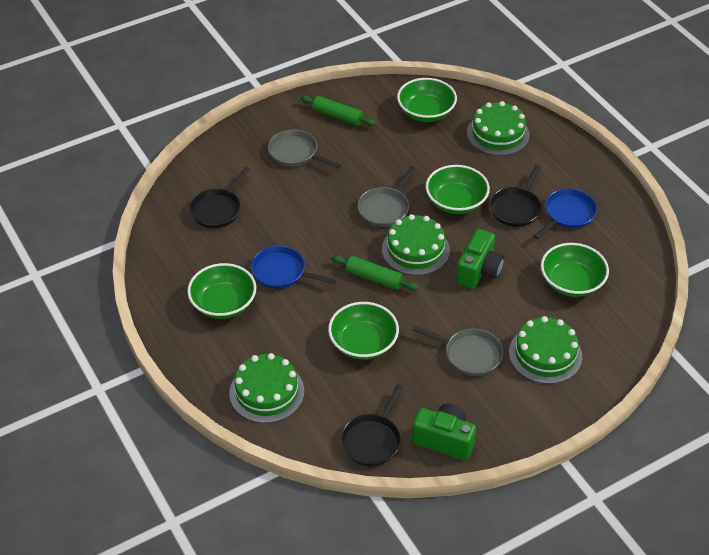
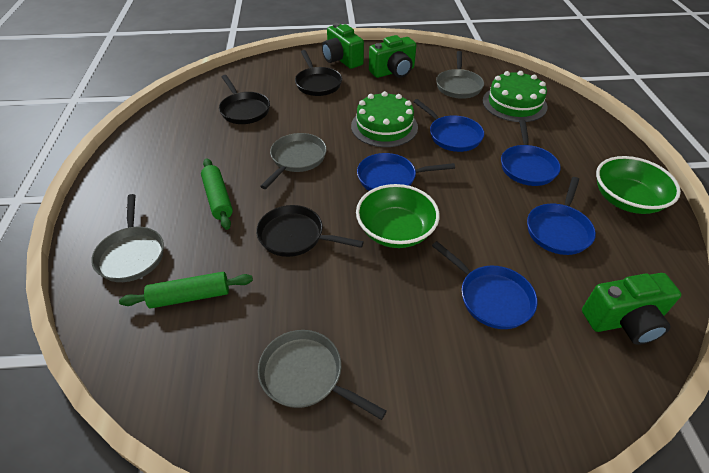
blue pan: 2 -> 5
green bowl: 5 -> 2
green cake: 4 -> 2
green camera: 2 -> 3
grey pan: 3 -> 4

